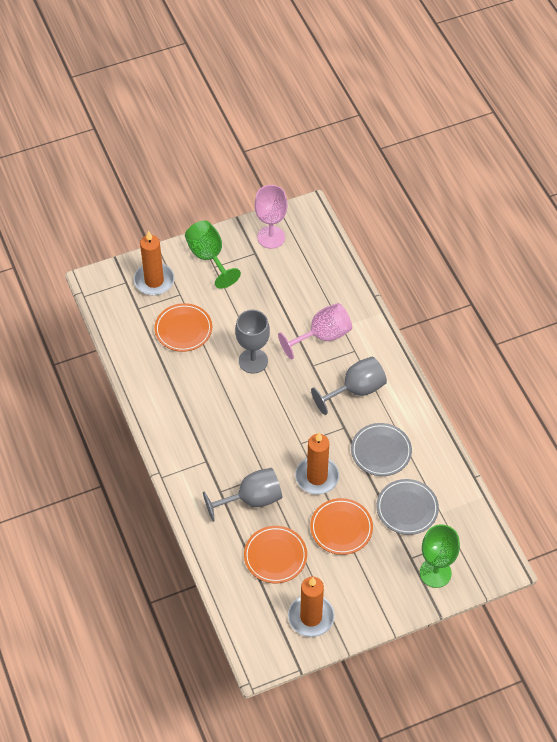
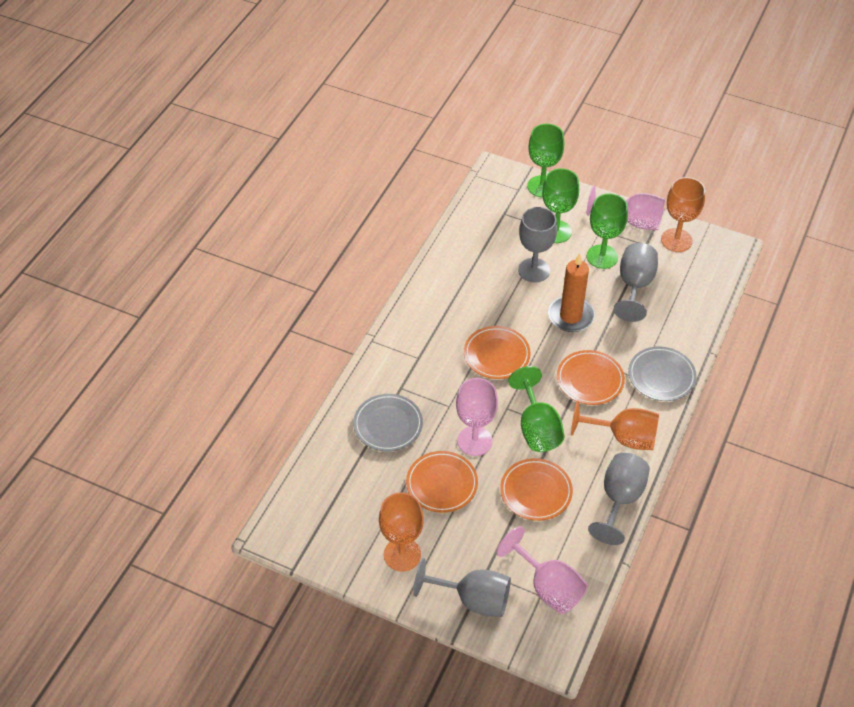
green goblet: 2 -> 4
grey goblet: 3 -> 4
orange candle: 3 -> 1
orange goblet: 0 -> 3
orange plate: 3 -> 4
pink goblet: 2 -> 3

